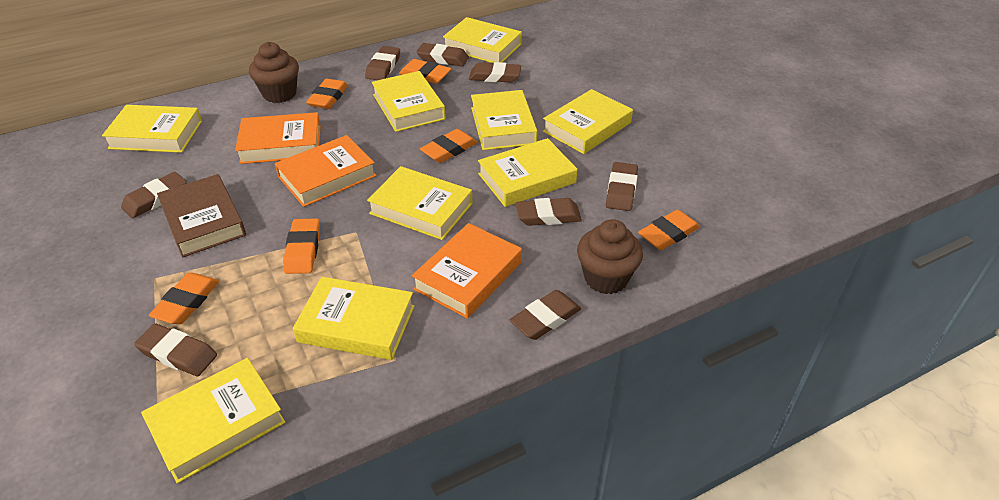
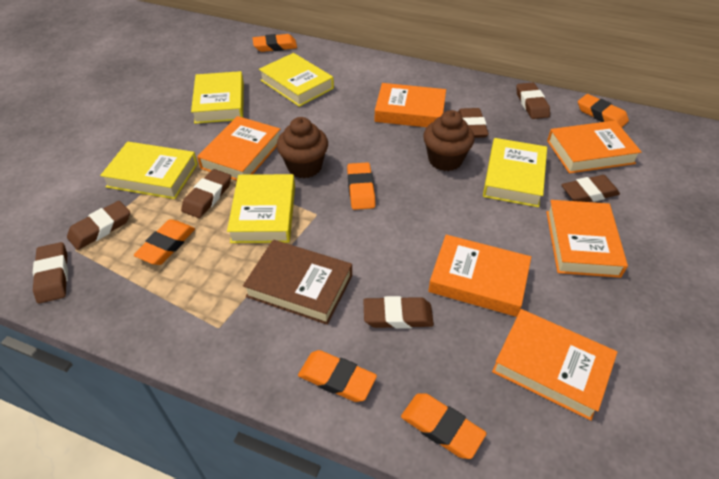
brown eraser: 8 -> 7
orange book: 3 -> 6
yellow book: 9 -> 5

